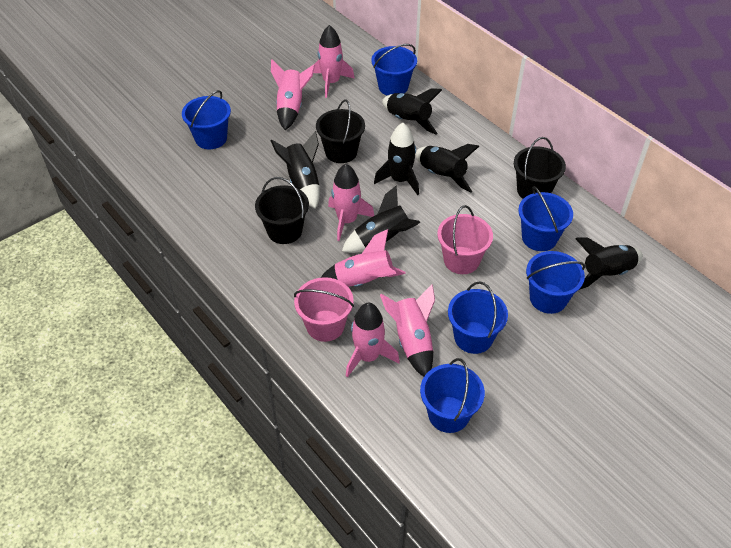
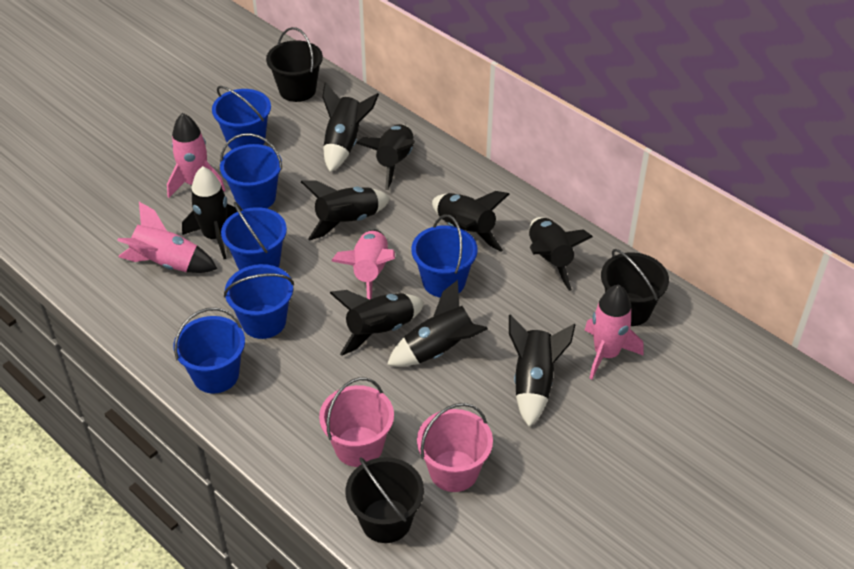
black rocket: 6 -> 9
pink rocket: 6 -> 4

